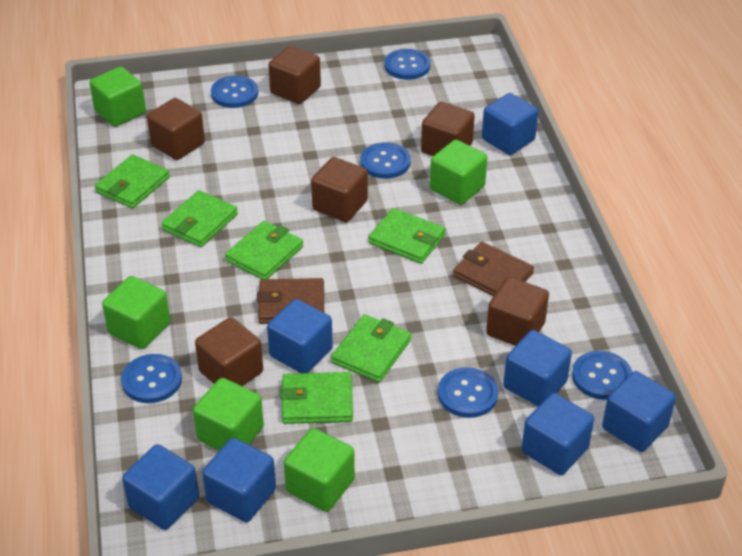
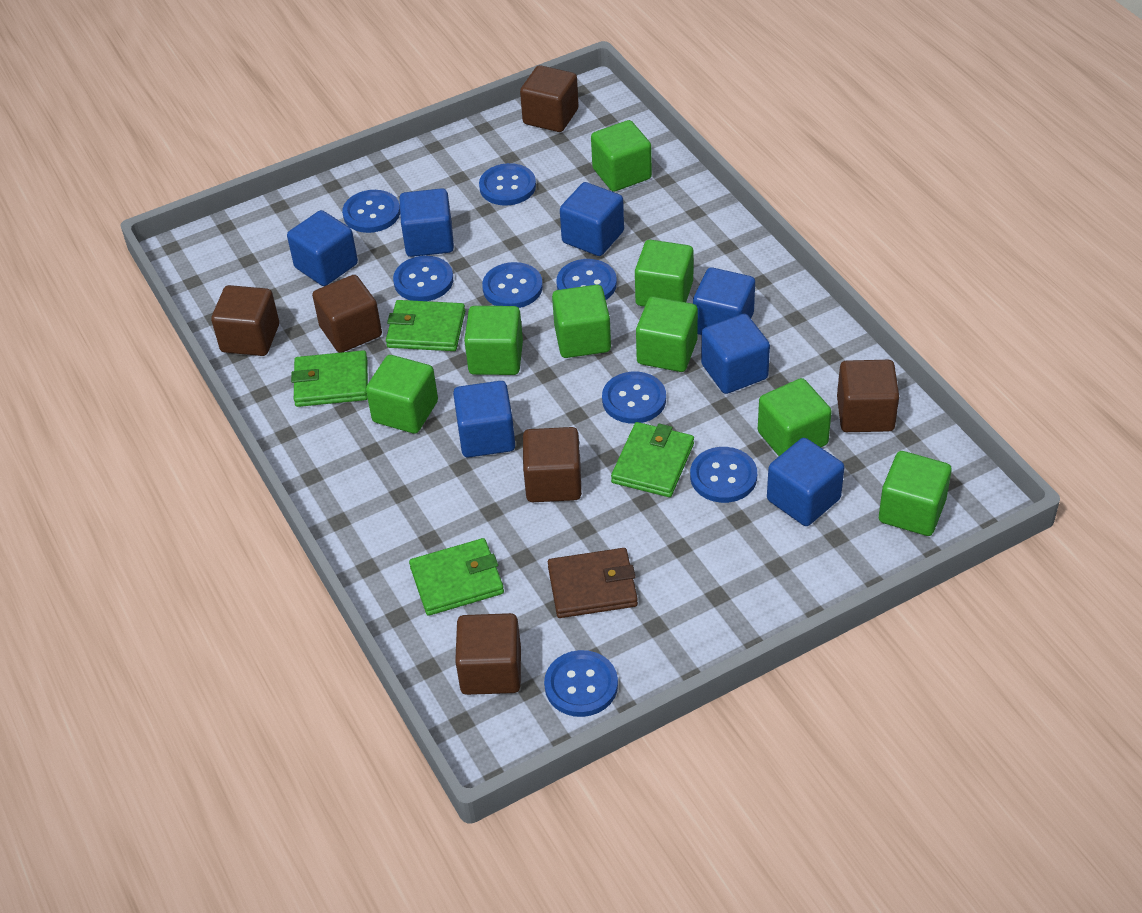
blue button: 6 -> 8
brown wallet: 2 -> 1
green cube: 5 -> 8
green wallet: 6 -> 4

